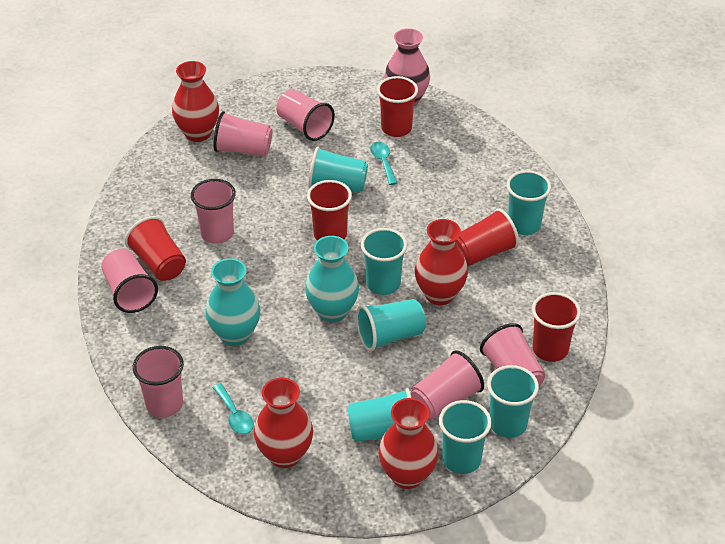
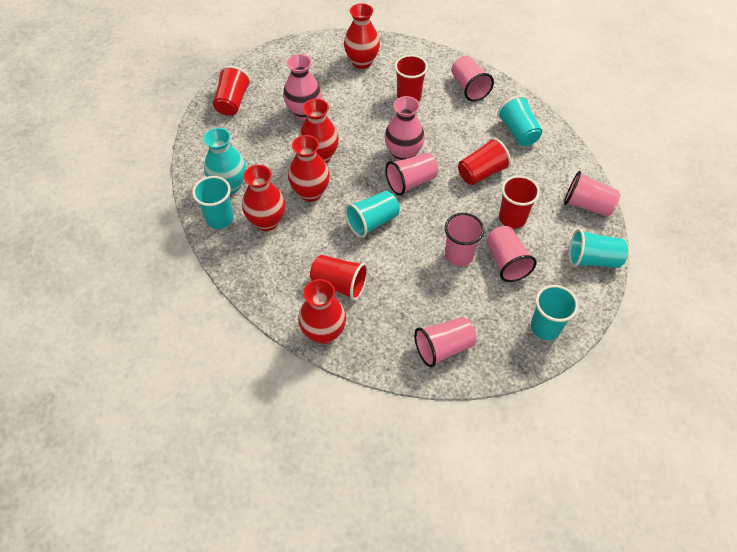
pink cup: 7 -> 6
pink vase: 1 -> 2
red vase: 4 -> 5
turquoise cup: 7 -> 5
turquoise spoon: 2 -> 0
turquoise vase: 2 -> 1

